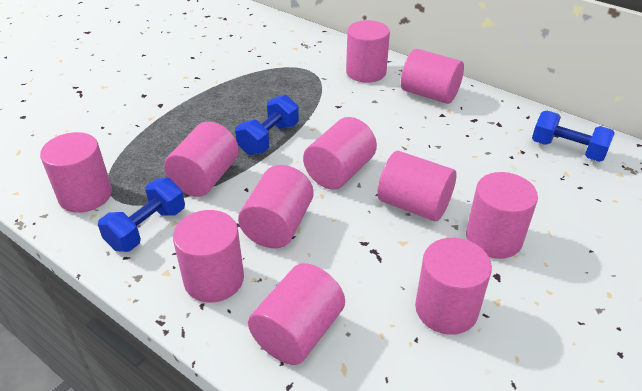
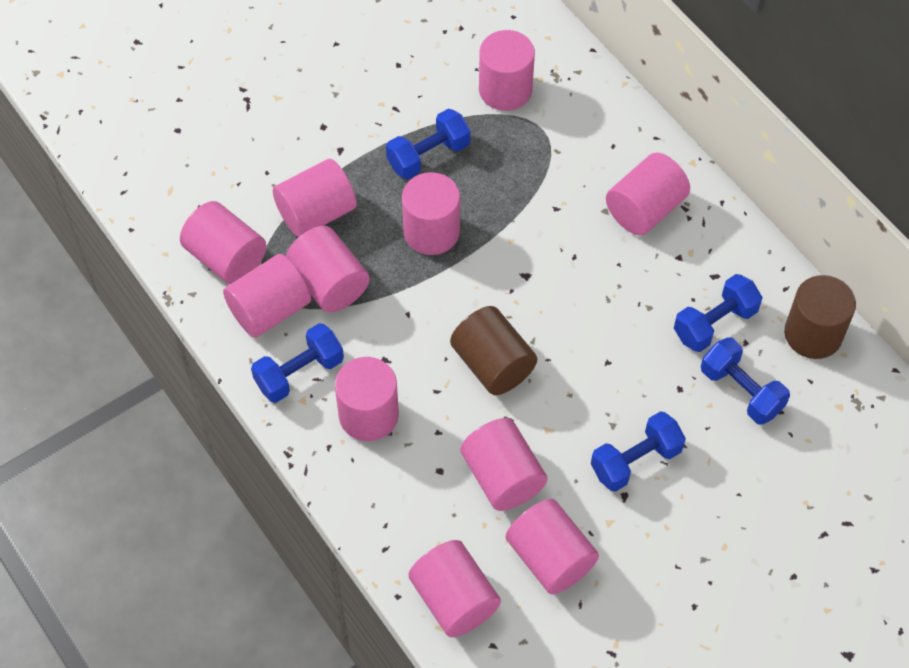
blue dumbbell: 3 -> 5
brown cylinder: 0 -> 2

